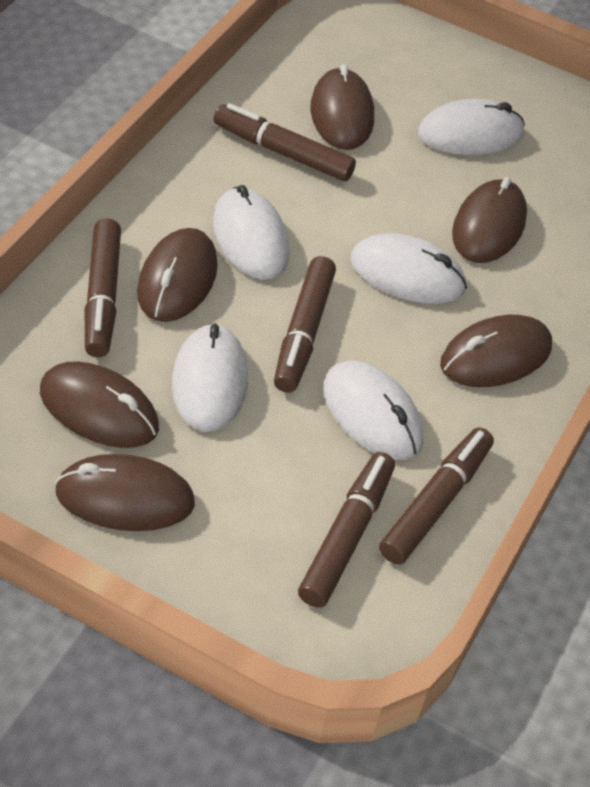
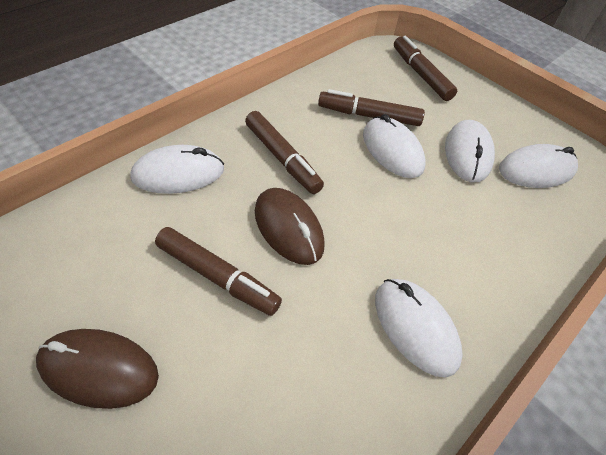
brown marker: 5 -> 4
brown mouse: 6 -> 2

